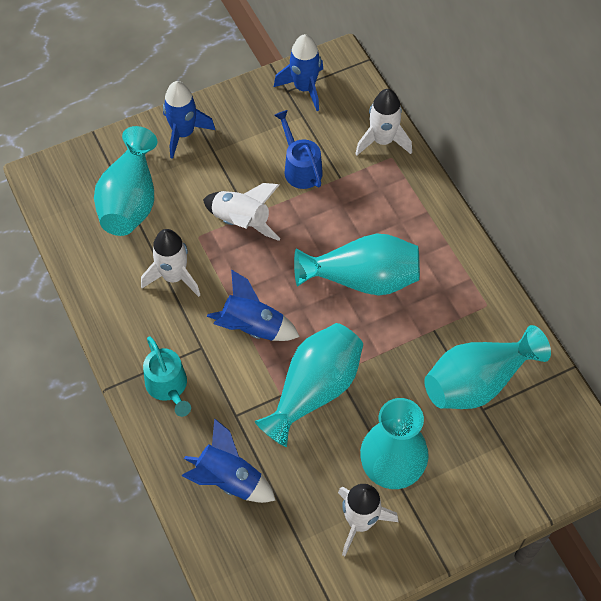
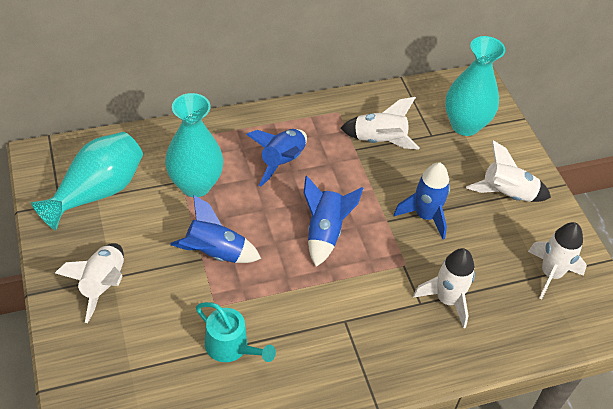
blue watering can: 1 -> 0
turquoise vase: 5 -> 3
white rocket: 4 -> 5

